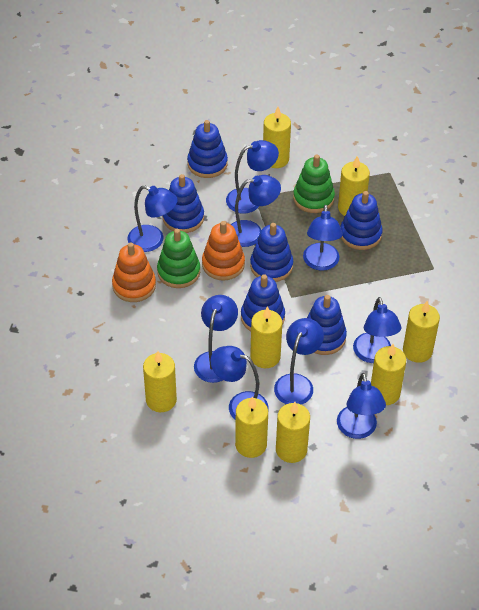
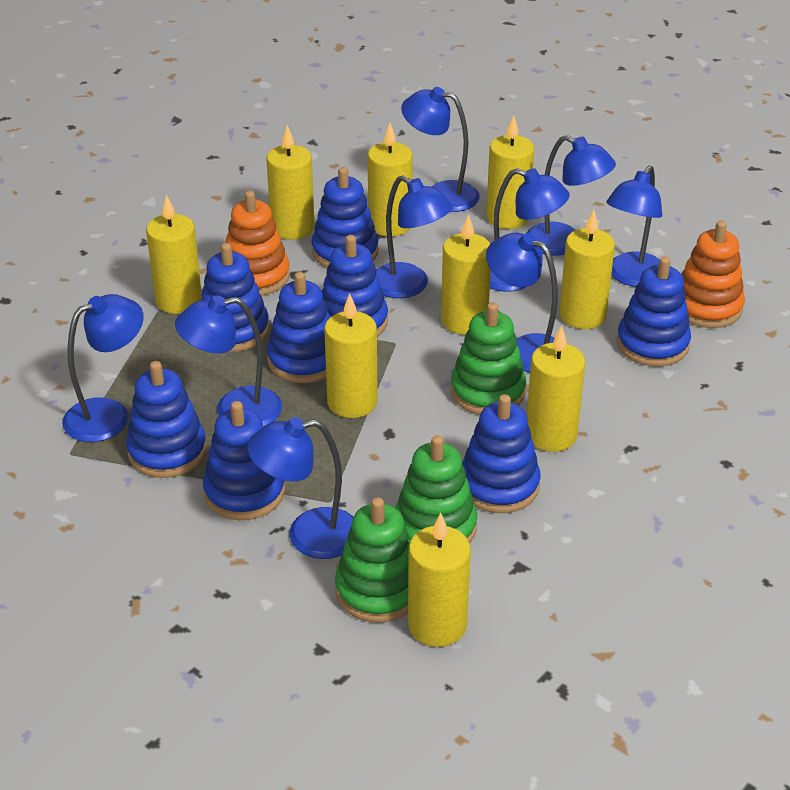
blue stacking toy: 6 -> 8
green stacking toy: 2 -> 3
yellow candle: 8 -> 9

